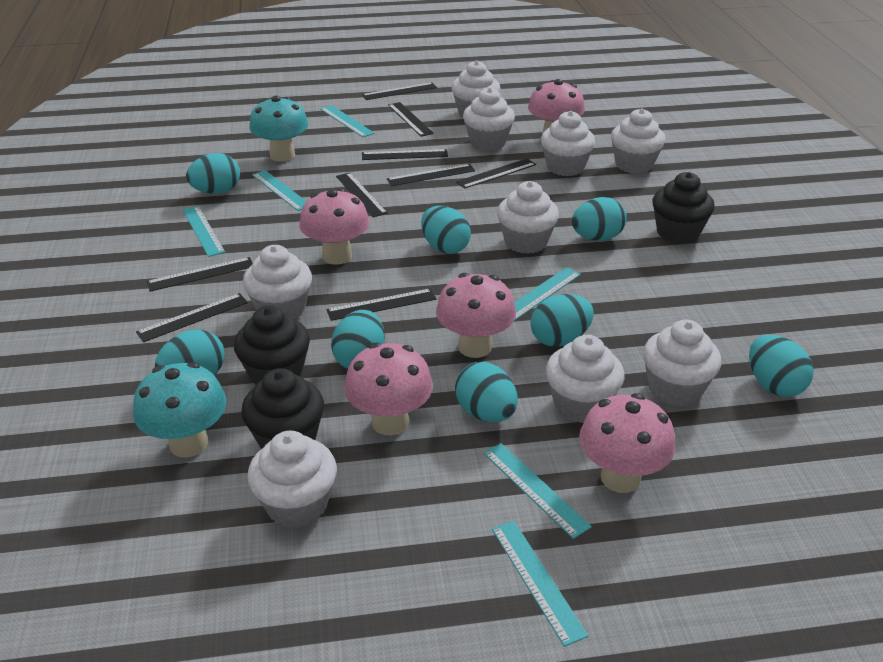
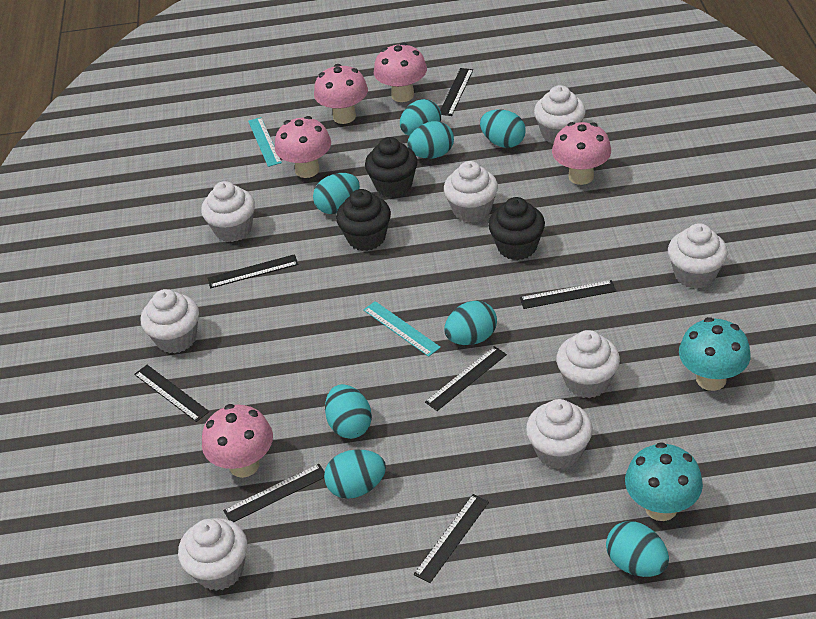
black ruler: 9 -> 7
turquoise ruler: 6 -> 2
white cupcake: 9 -> 8

